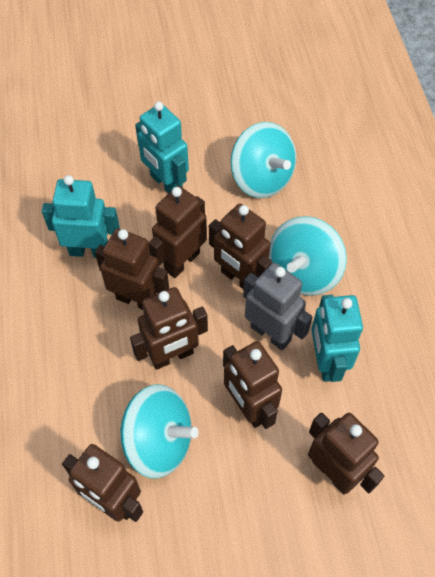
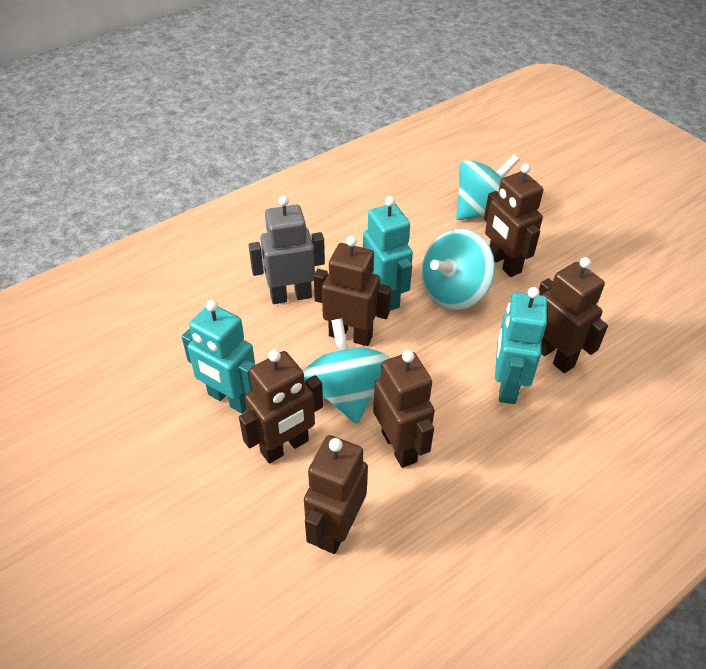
brown robot: 7 -> 6

